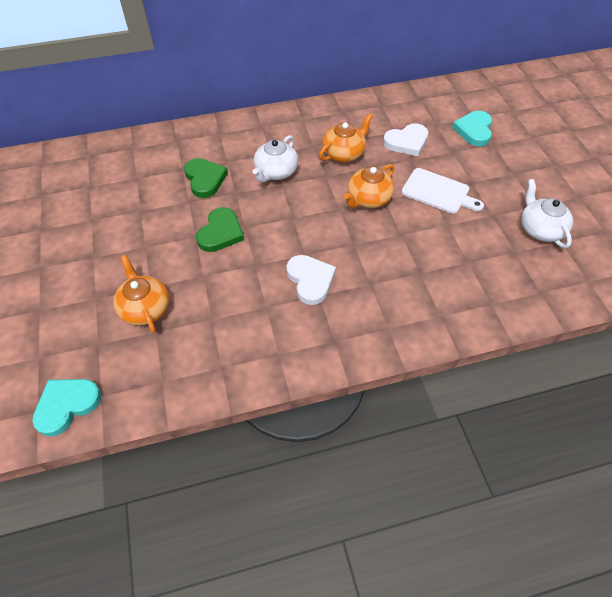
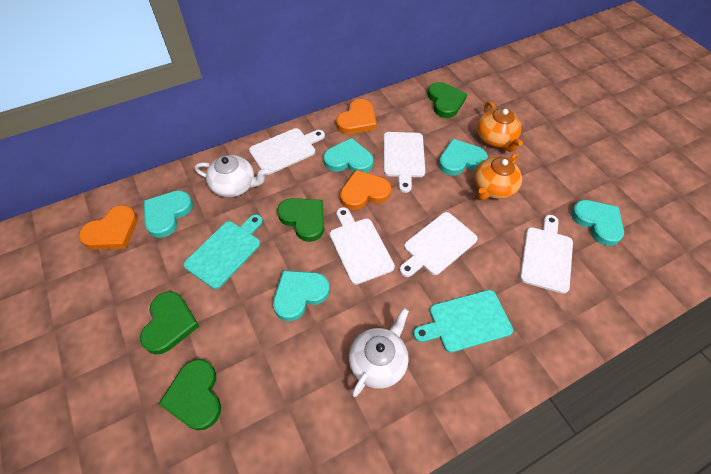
green heart: 2 -> 4
orange heart: 0 -> 3
orange teapot: 3 -> 2
turquoise cutting board: 0 -> 2
turquoise heart: 2 -> 5
white cutting board: 1 -> 5
white heart: 2 -> 0

